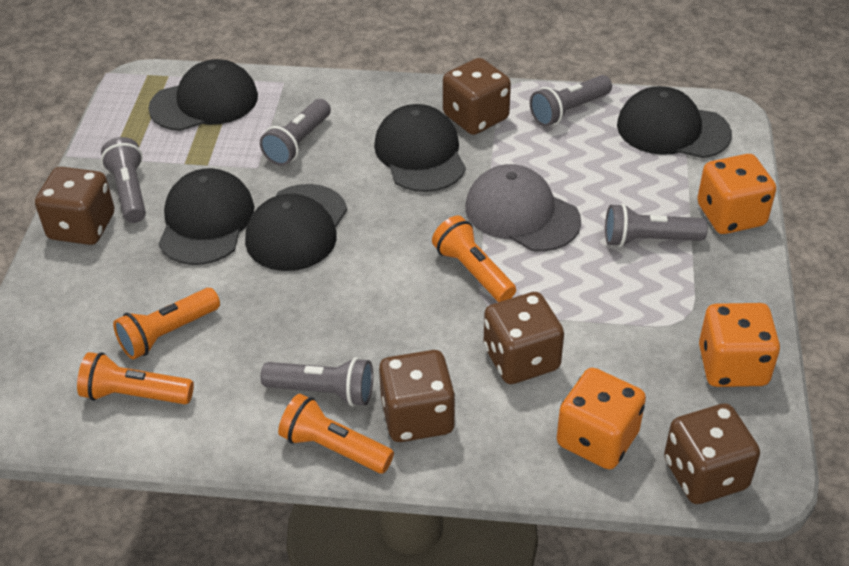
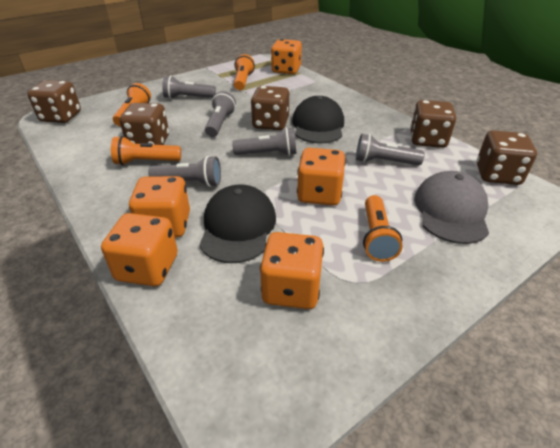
black cap: 5 -> 2
orange dice: 3 -> 5

